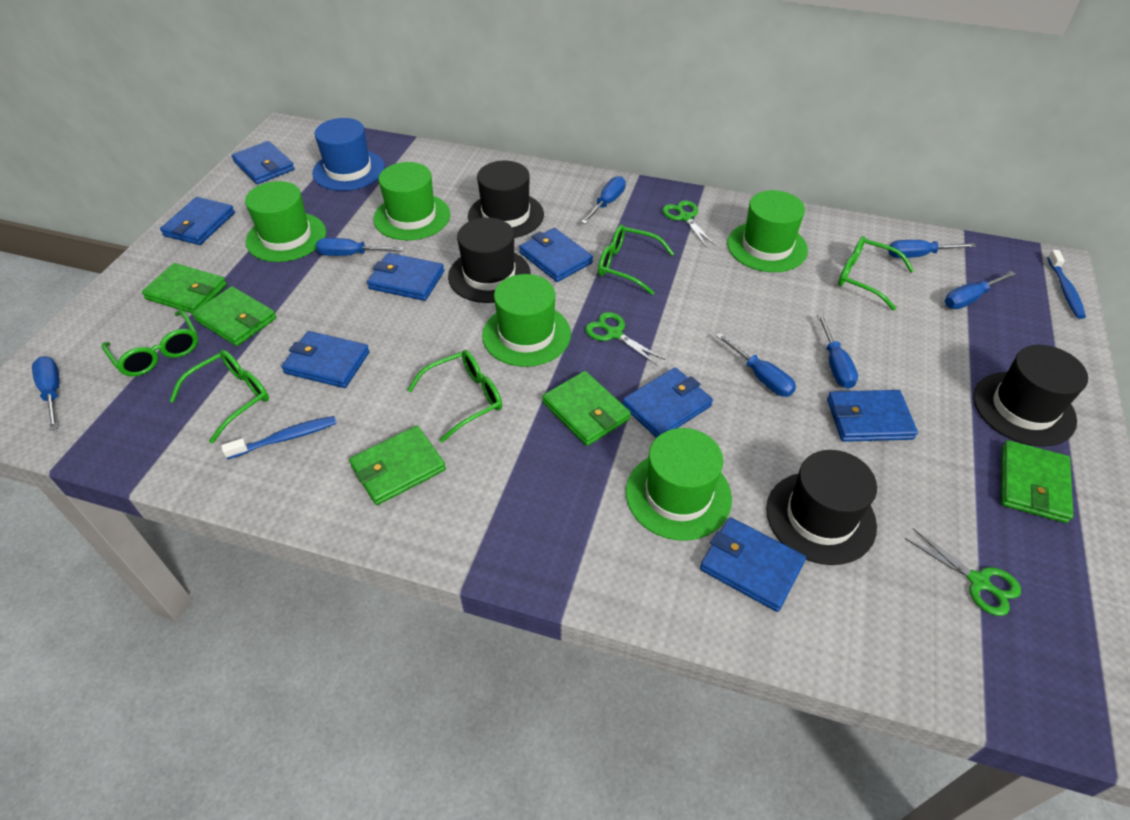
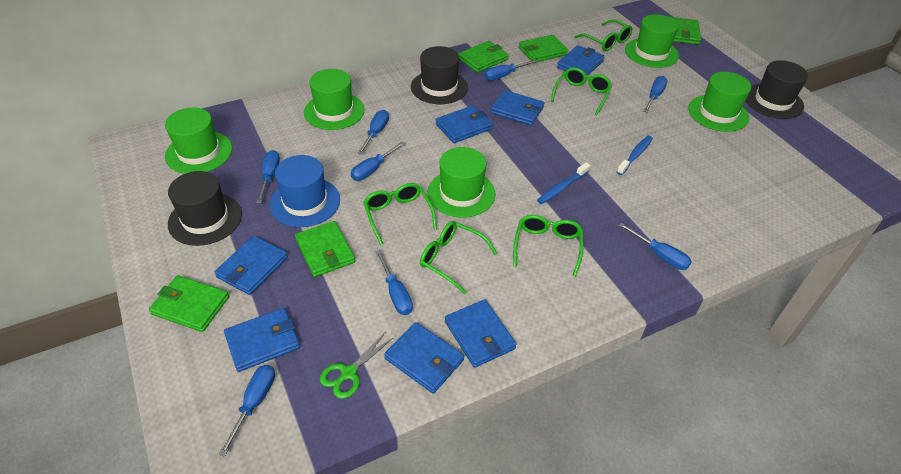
black hat: 4 -> 3
blue screwdriver: 7 -> 8
blue wallet: 8 -> 7
green scissors: 3 -> 1

